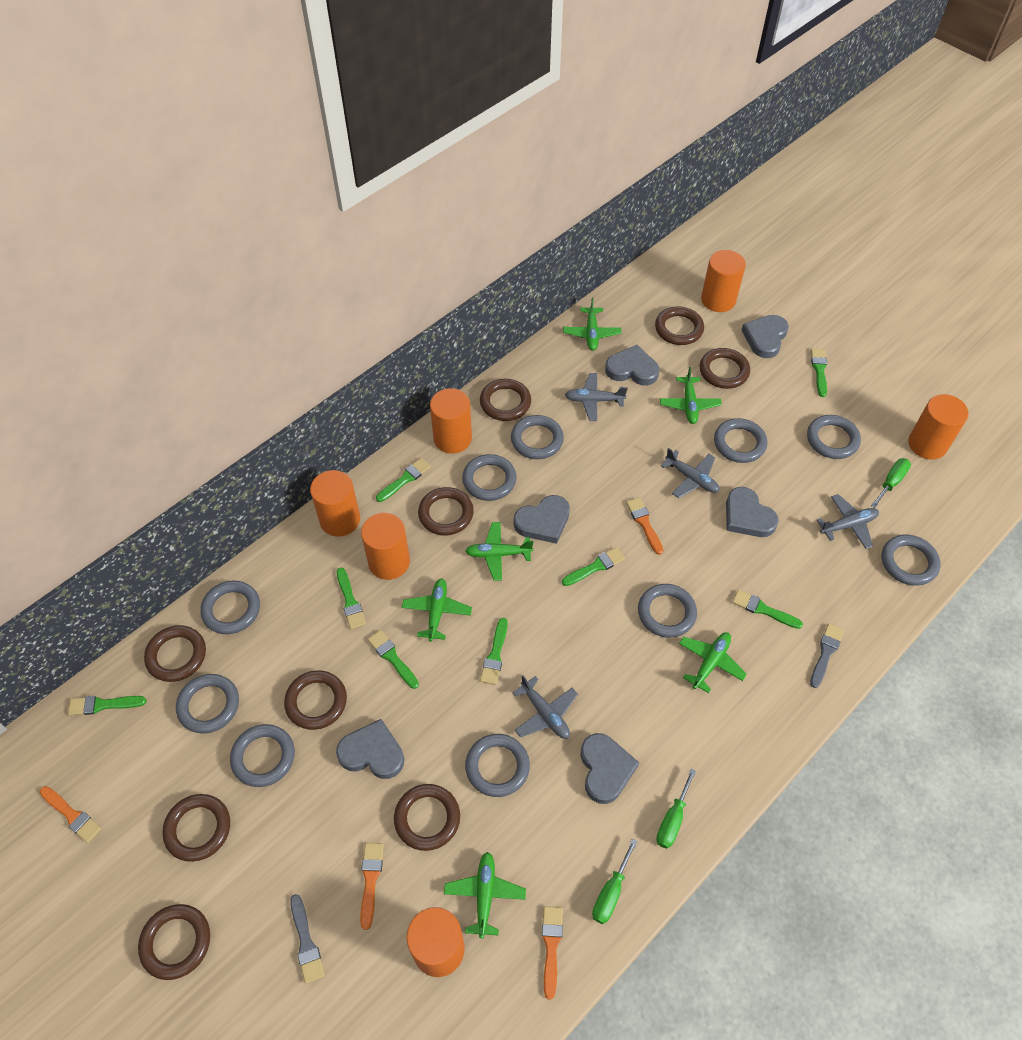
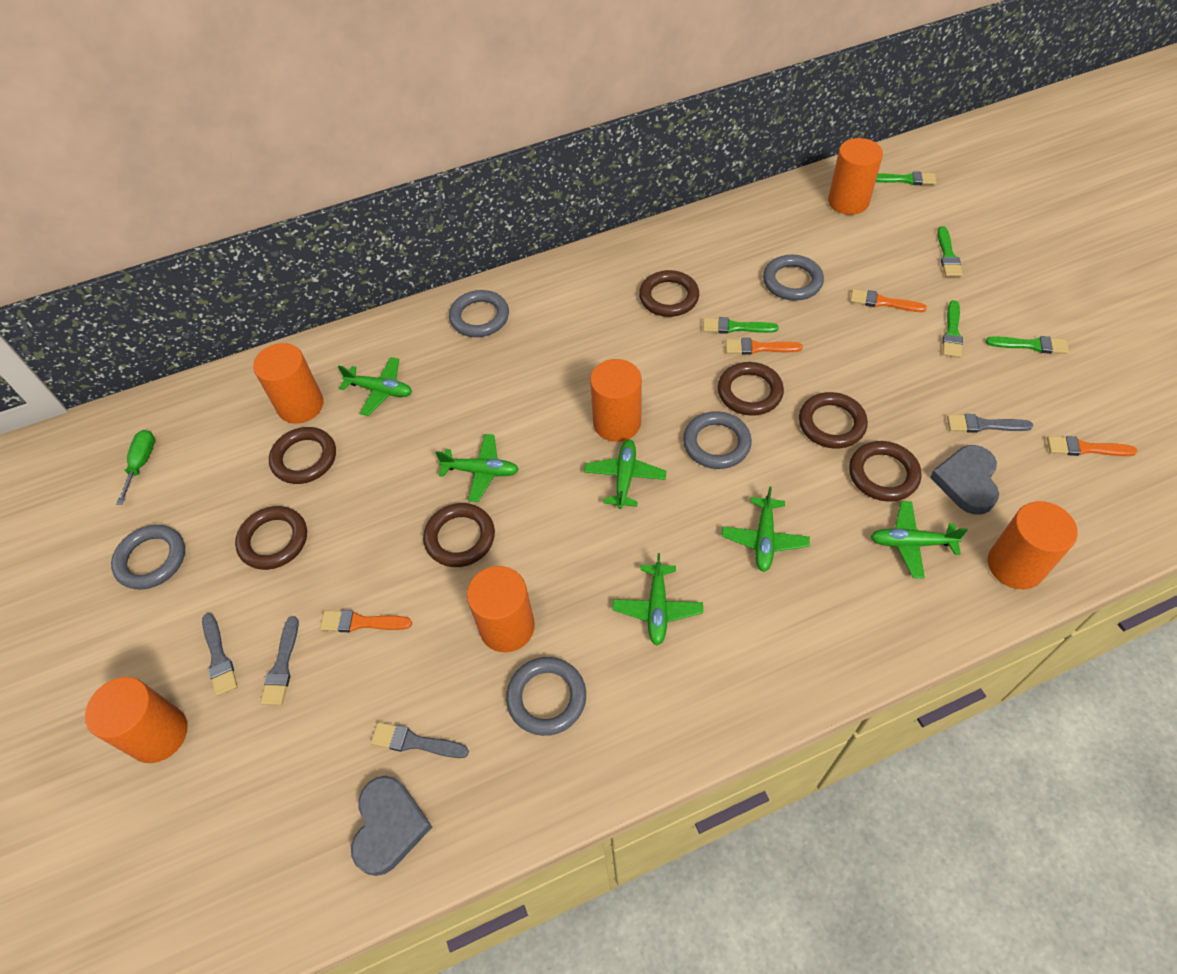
brown ring: 9 -> 7
green brush: 8 -> 5
green screwdriver: 3 -> 1
grey brush: 2 -> 4
grey heart: 6 -> 2
grey plane: 4 -> 0
grey ring: 10 -> 5

